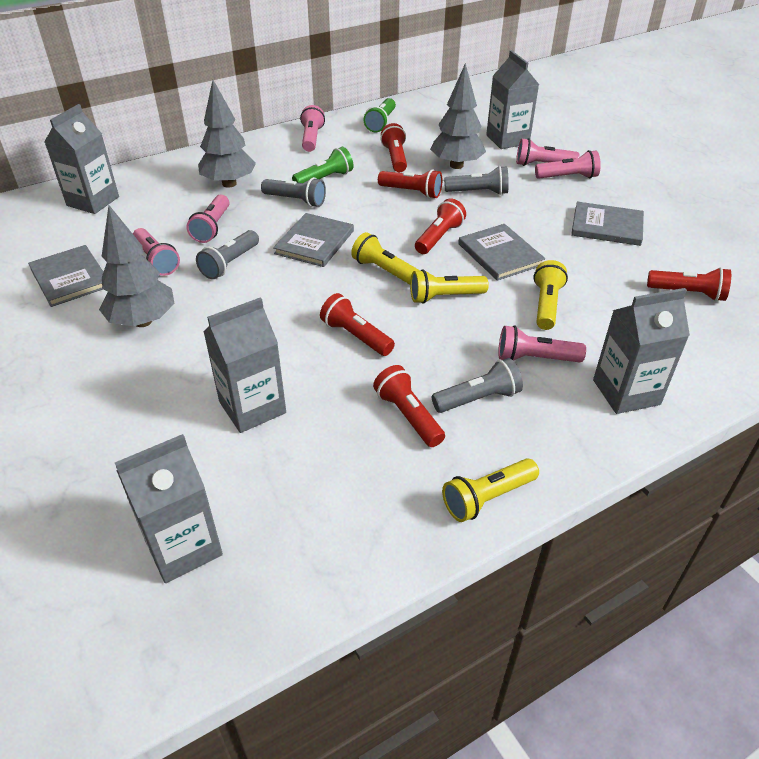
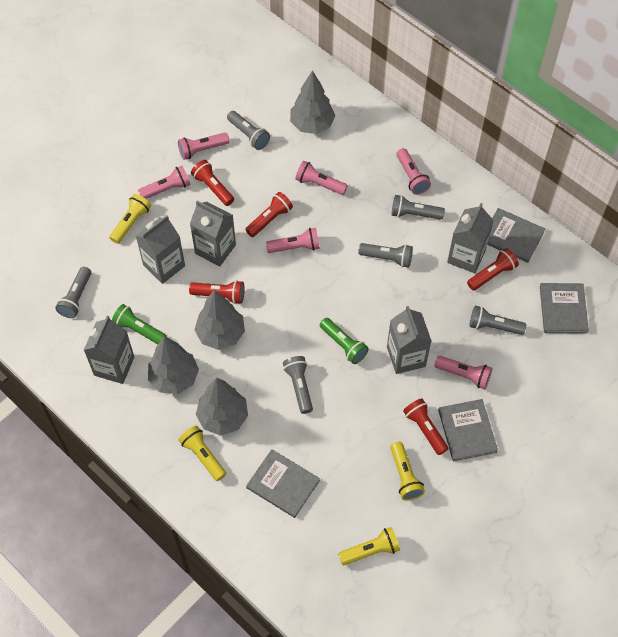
grey flashlight: 4 -> 6
grey tree: 3 -> 4
red flashlight: 6 -> 5

